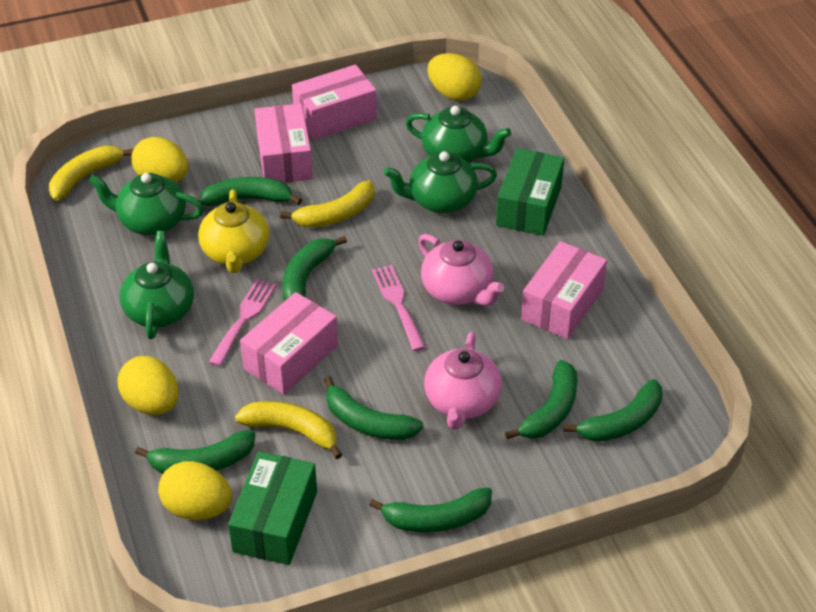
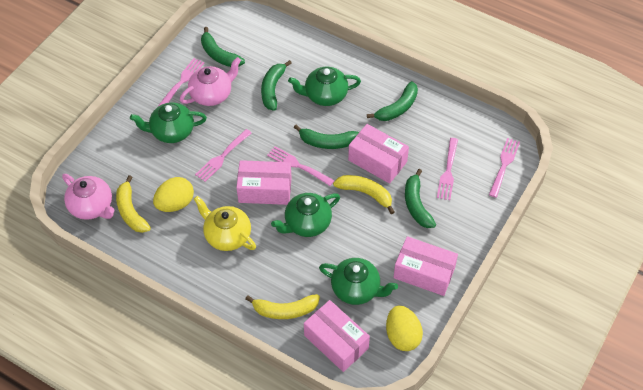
green banana: 7 -> 5
green box: 2 -> 0
pink fork: 2 -> 5
yellow egg: 4 -> 2

